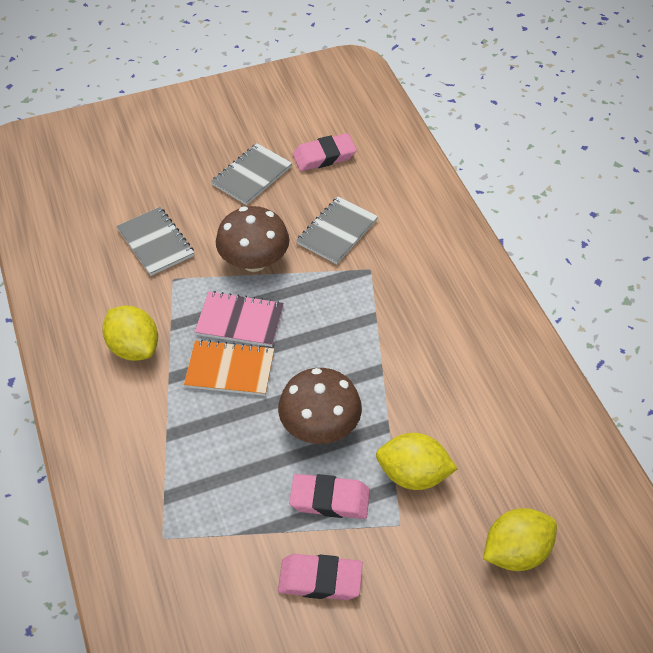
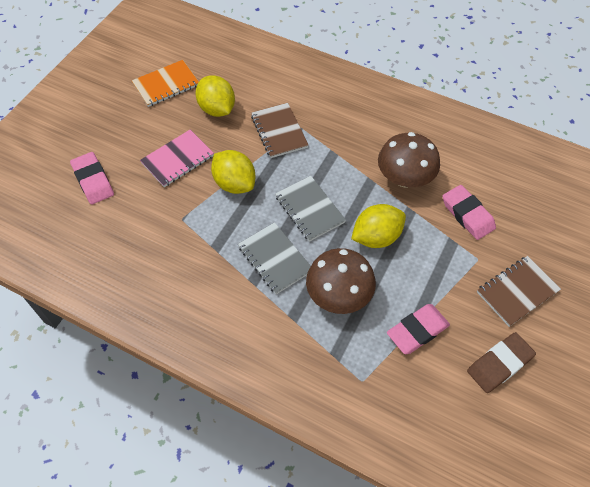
brown eraser: 0 -> 1
brown notebook: 0 -> 2
grey notebook: 3 -> 2

